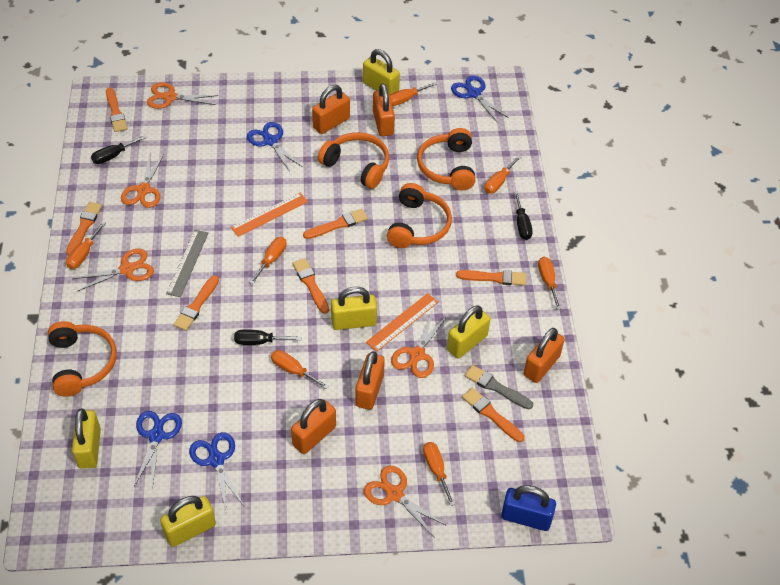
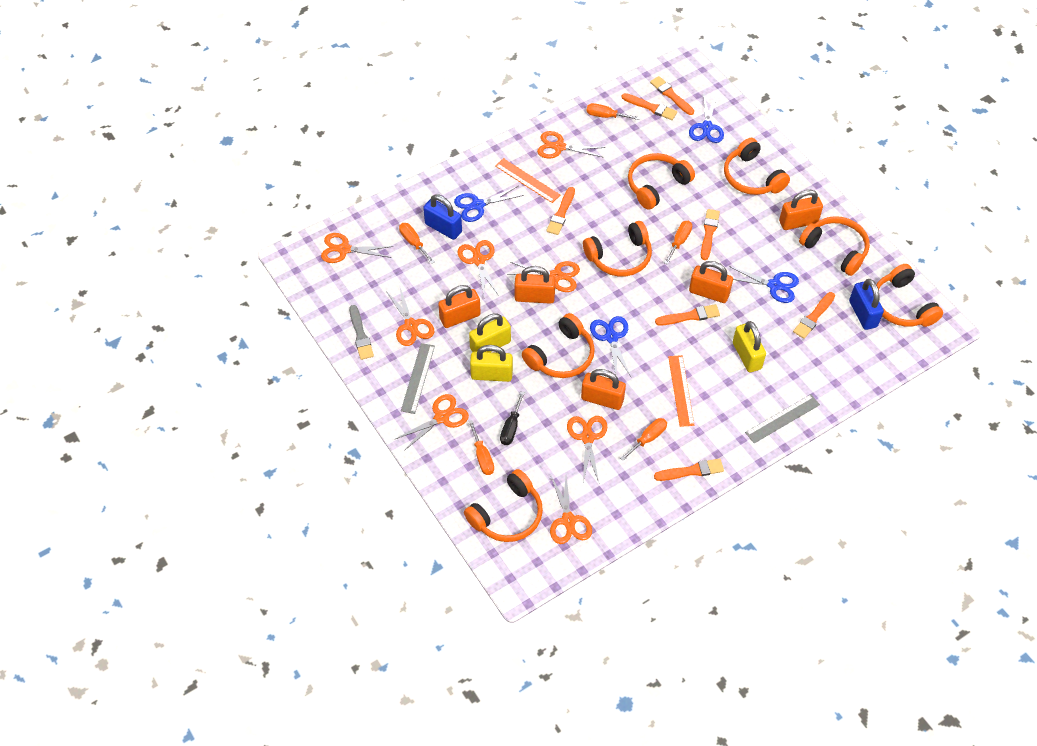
black screwdriver: 3 -> 1
blue padlock: 1 -> 2
grey ruler: 1 -> 2
orange headphones: 4 -> 7
orange scissors: 5 -> 8
orange screwdriver: 7 -> 5
yellow padlock: 5 -> 3

